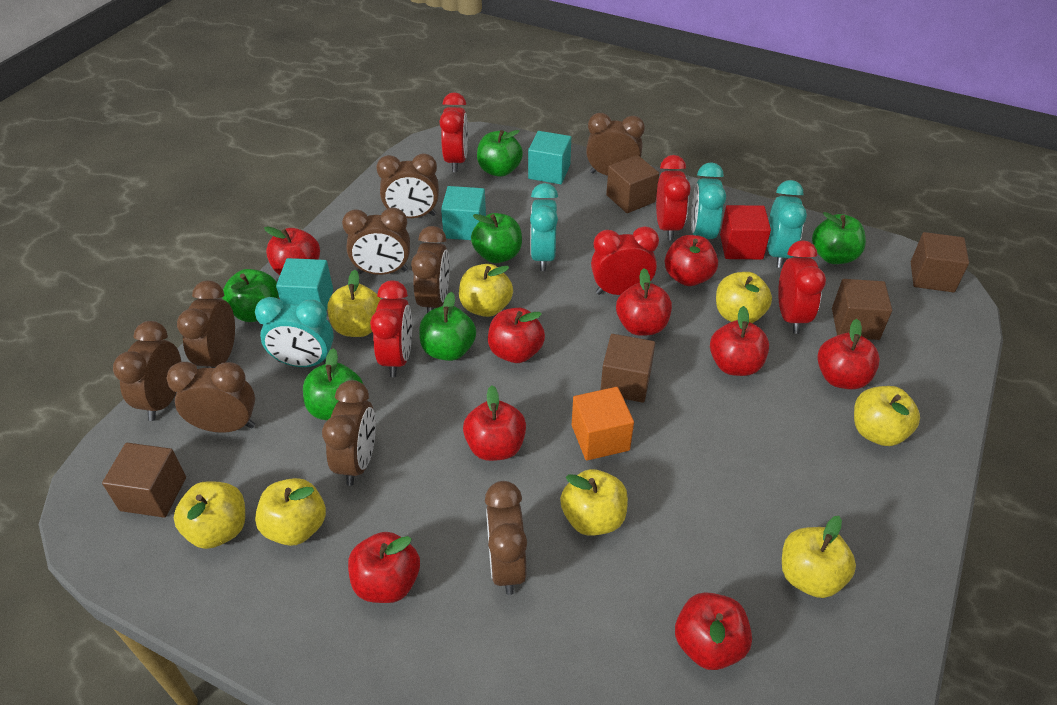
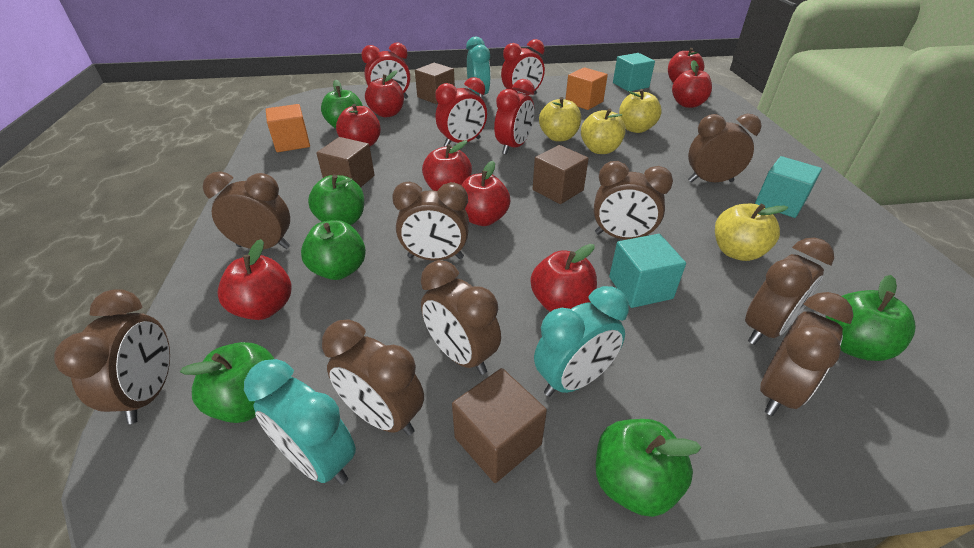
brown cube: 5 -> 4
orange cube: 1 -> 2
red apple: 9 -> 8
red clock: 5 -> 4
red cube: 1 -> 0
turquoise clock: 4 -> 3
yellow apple: 8 -> 4

